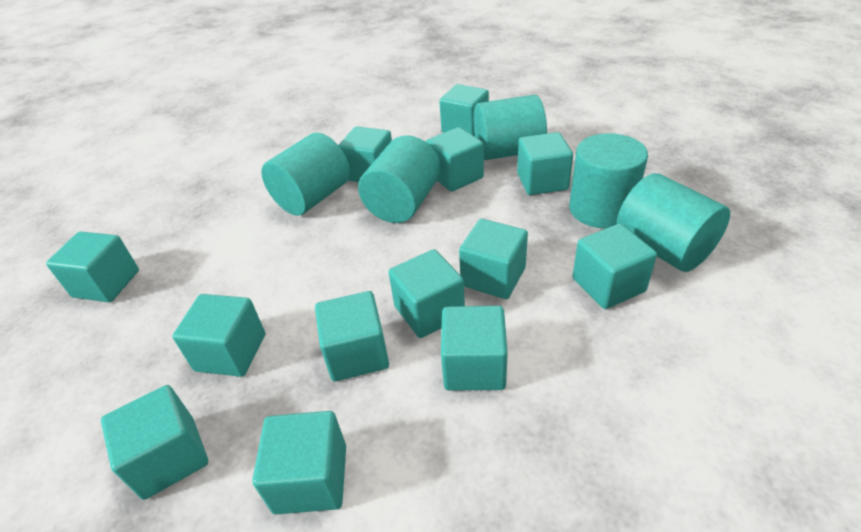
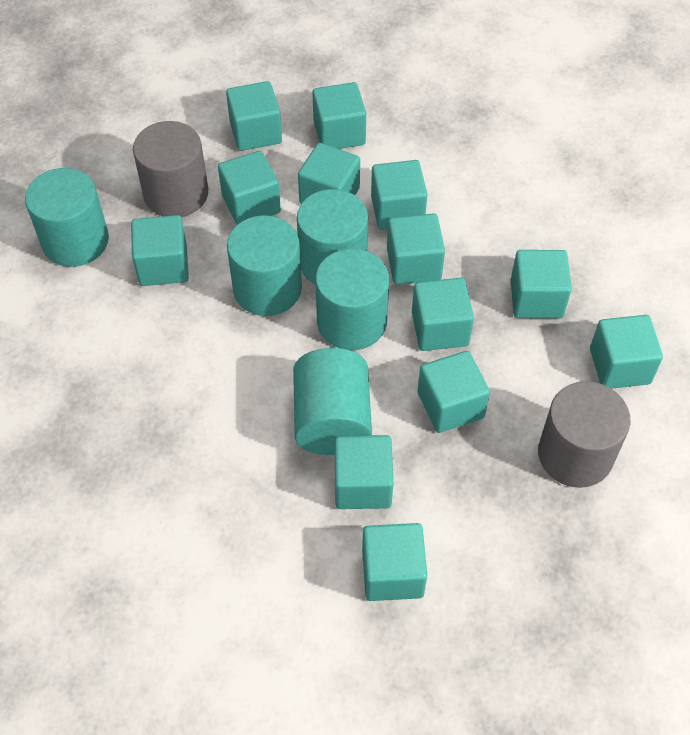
grey cylinder: 0 -> 2

